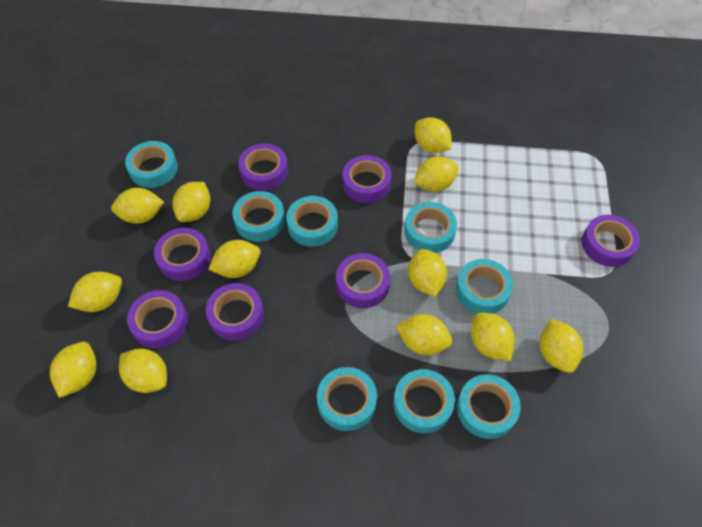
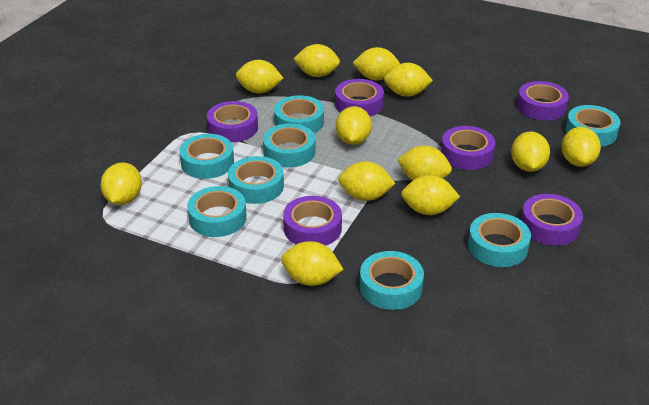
purple tape: 7 -> 6

